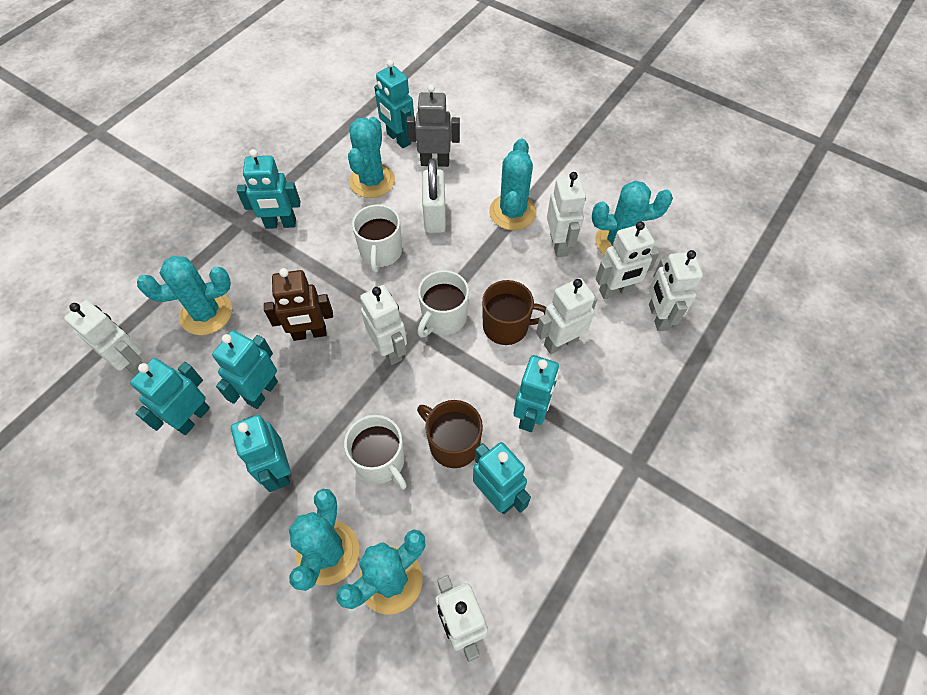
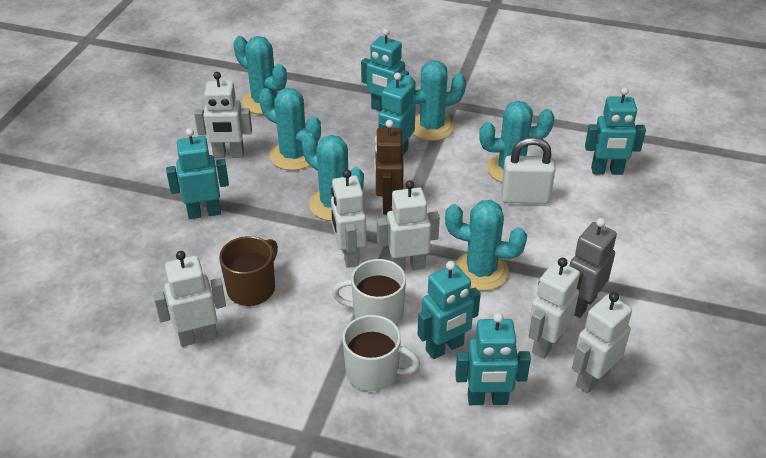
brown mug: 2 -> 1
turquoise robot: 7 -> 6
white mug: 3 -> 2
white robot: 7 -> 6

